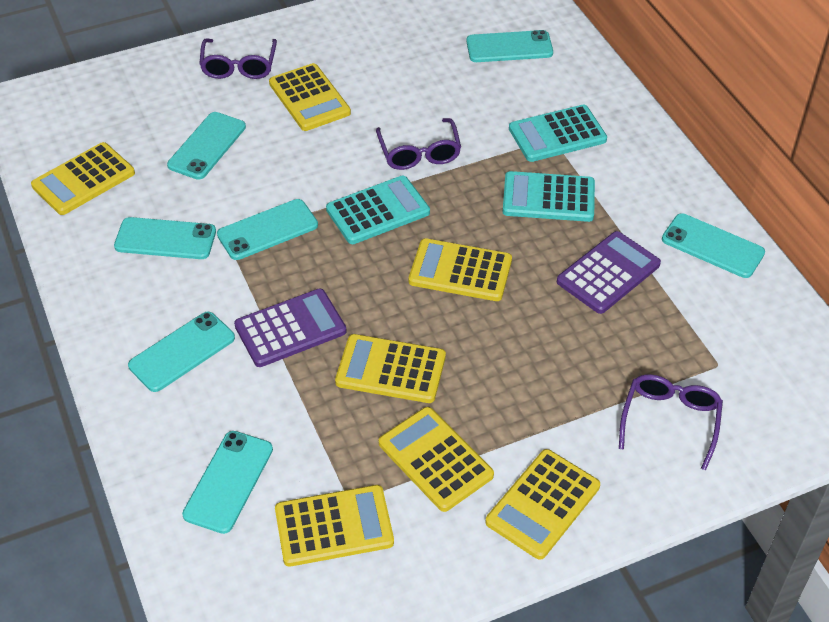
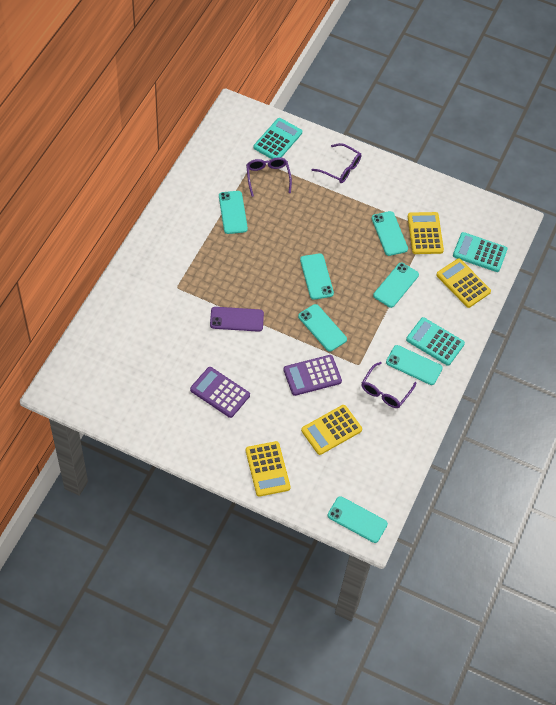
purple phone: 0 -> 1
yellow calculator: 7 -> 4

